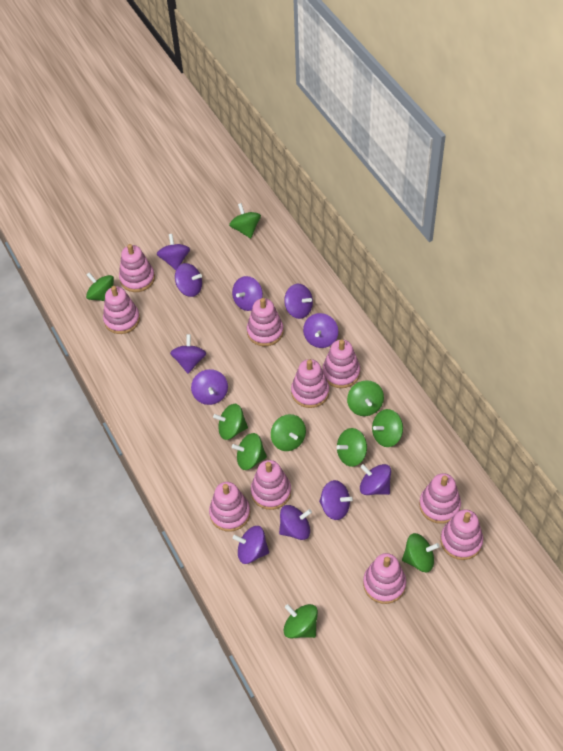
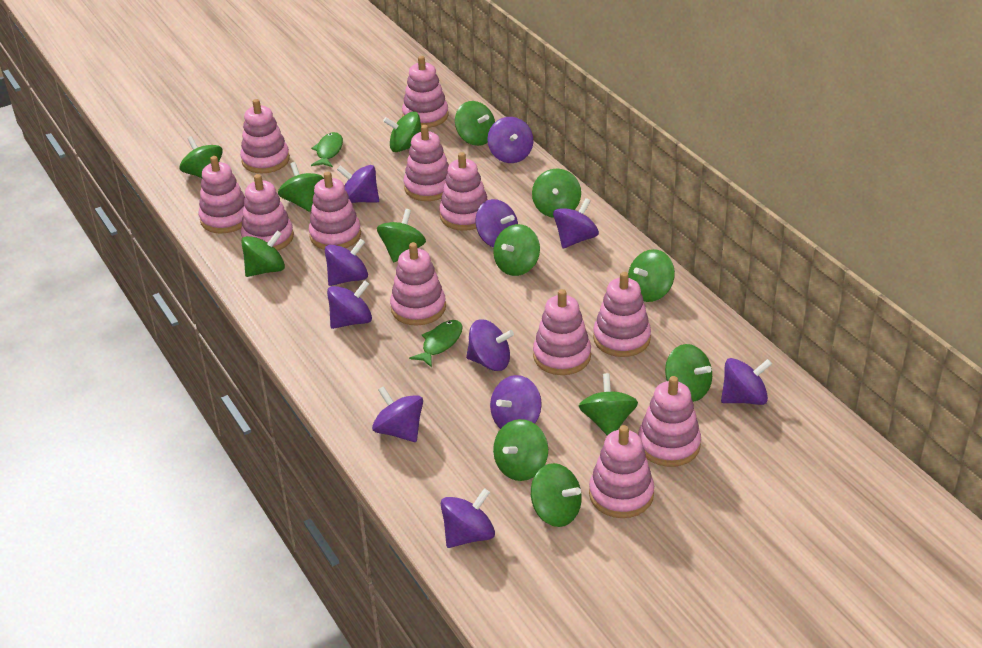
green fish: 0 -> 2
green spinning top: 10 -> 13
pink stacking toy: 10 -> 12

